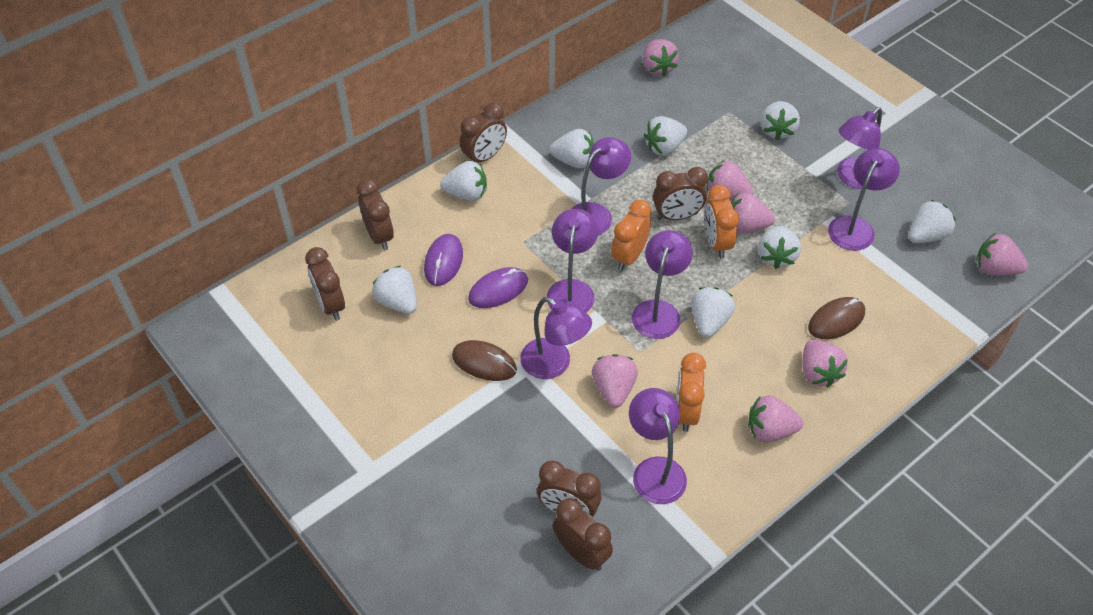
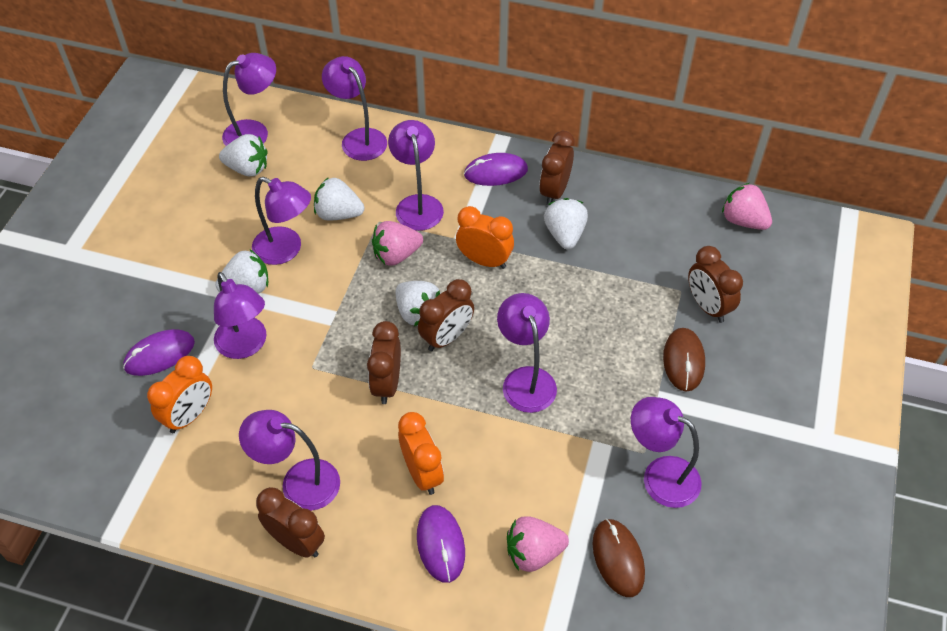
brown clock: 6 -> 5
pink strawberry: 7 -> 3
purple lamp: 7 -> 8
purple mouse: 2 -> 3
white strawberry: 8 -> 5

